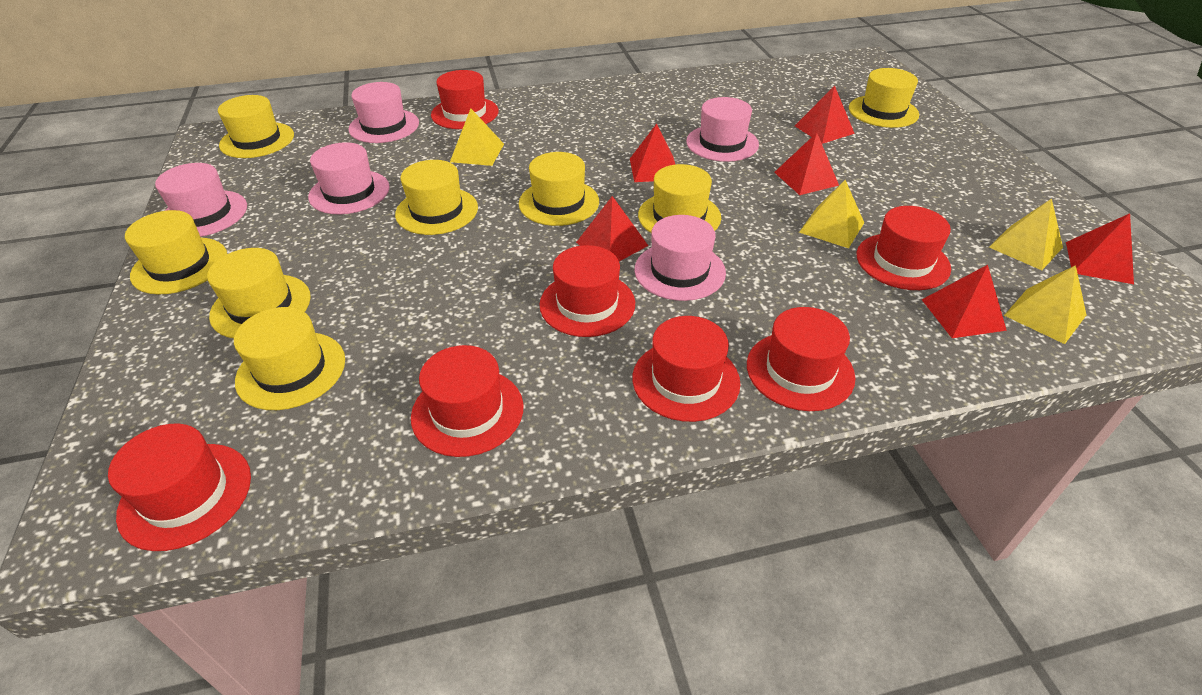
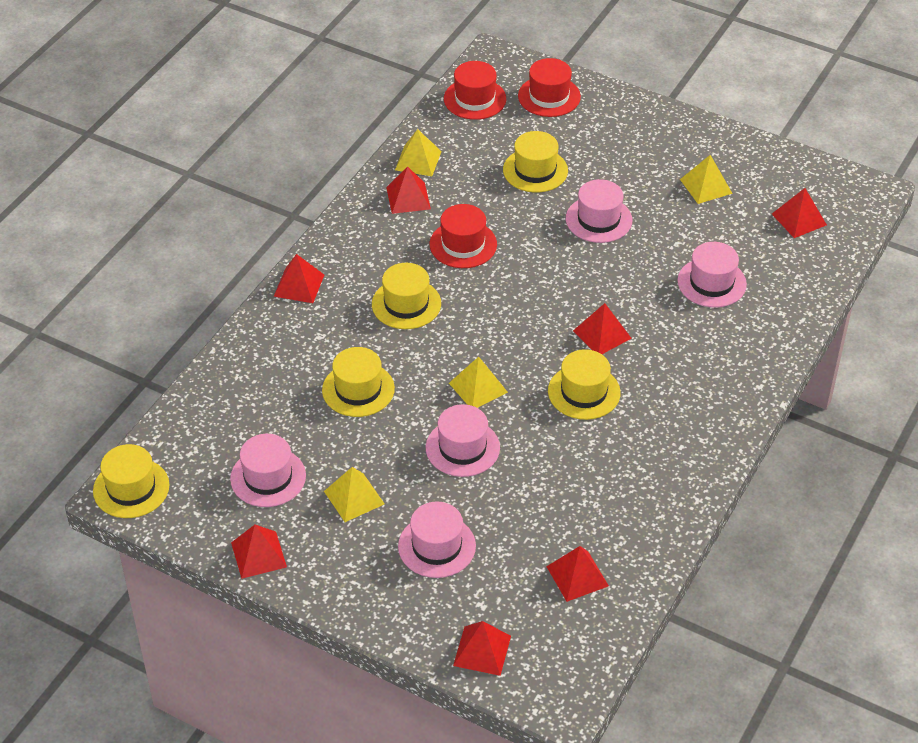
red hat: 7 -> 3
red pyramid: 6 -> 7
yellow hat: 8 -> 5

